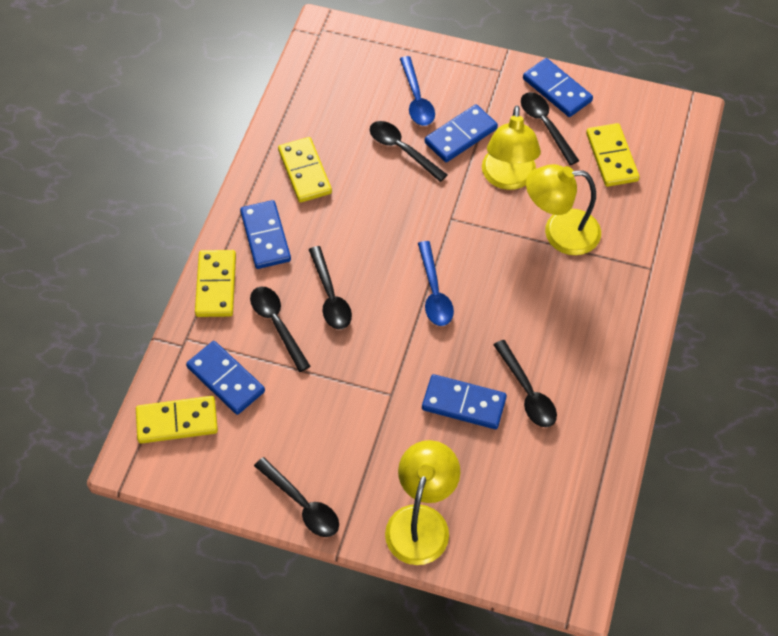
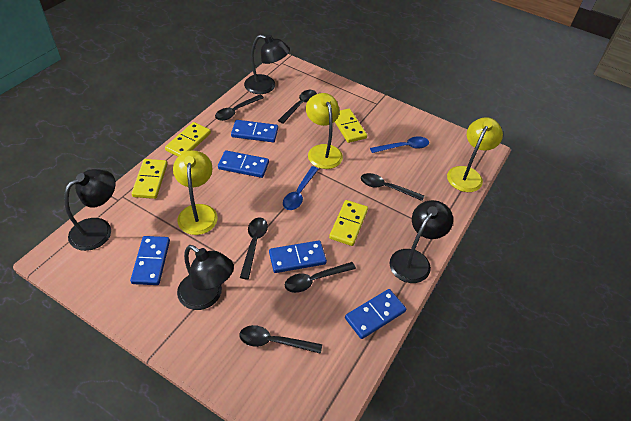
black lamp: 0 -> 4

